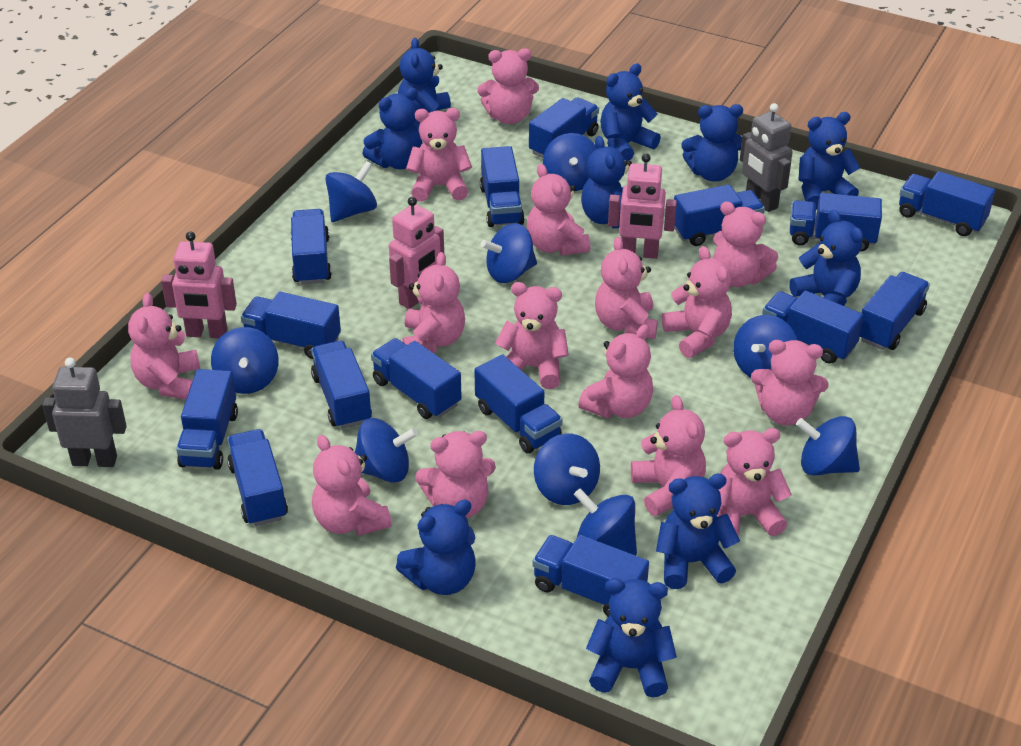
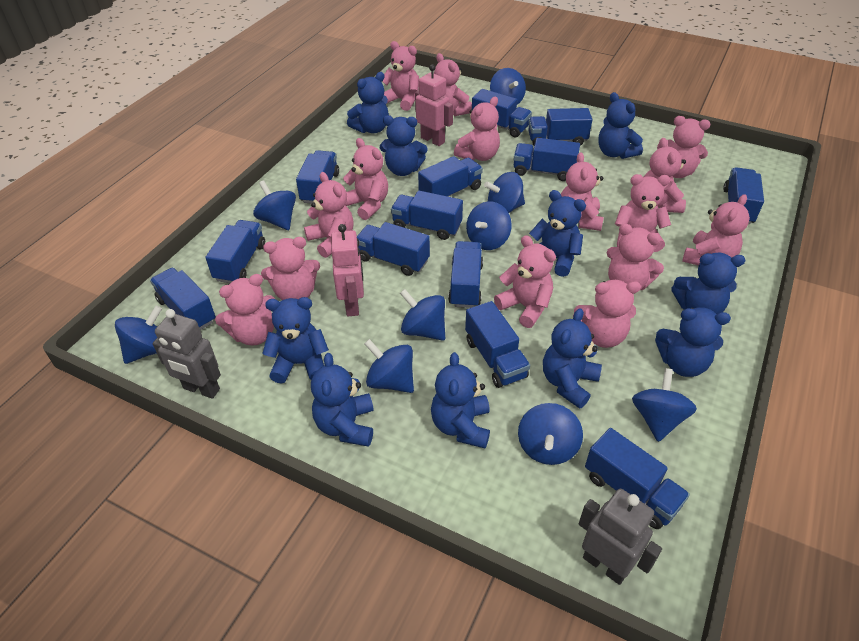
blue truck: 15 -> 13
pink robot: 3 -> 2

